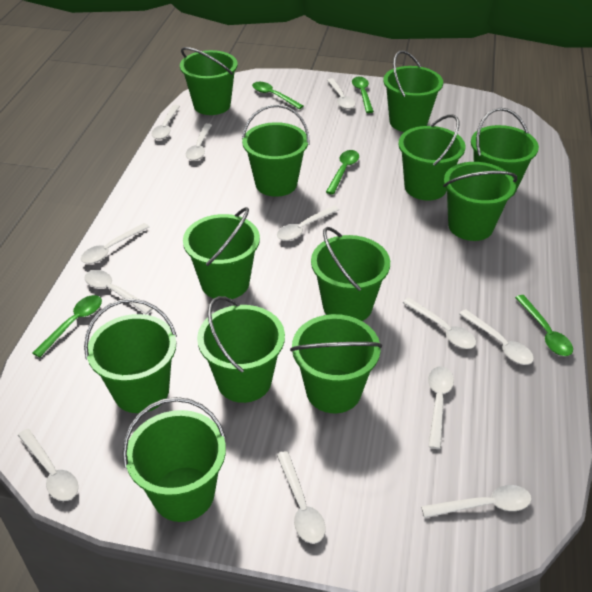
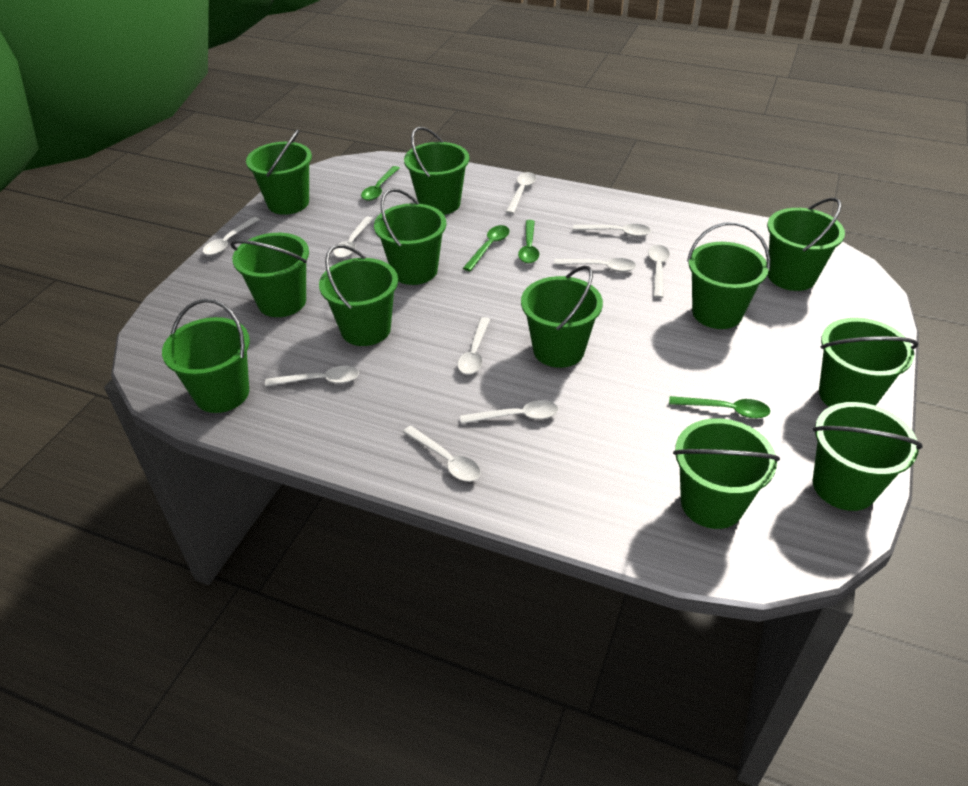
green spoon: 5 -> 4
white spoon: 12 -> 10

